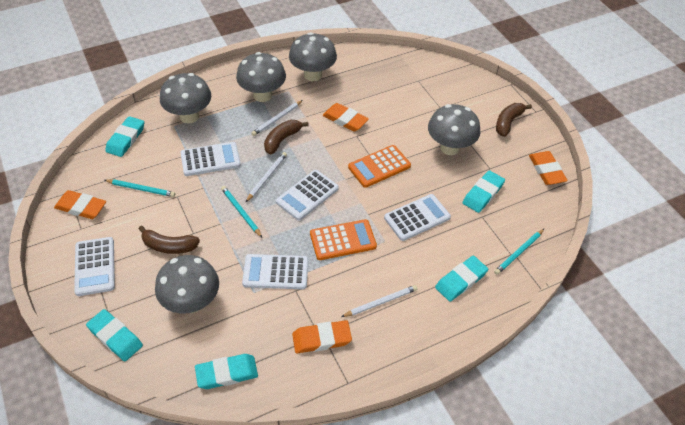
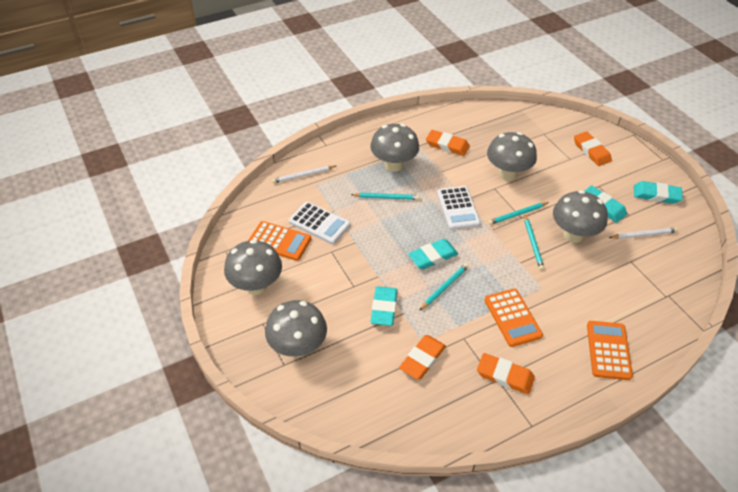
brown banana: 3 -> 0
orange calculator: 2 -> 3
turquoise eraser: 5 -> 4
turquoise pencil: 3 -> 4
white calculator: 5 -> 2
white pencil: 3 -> 2

